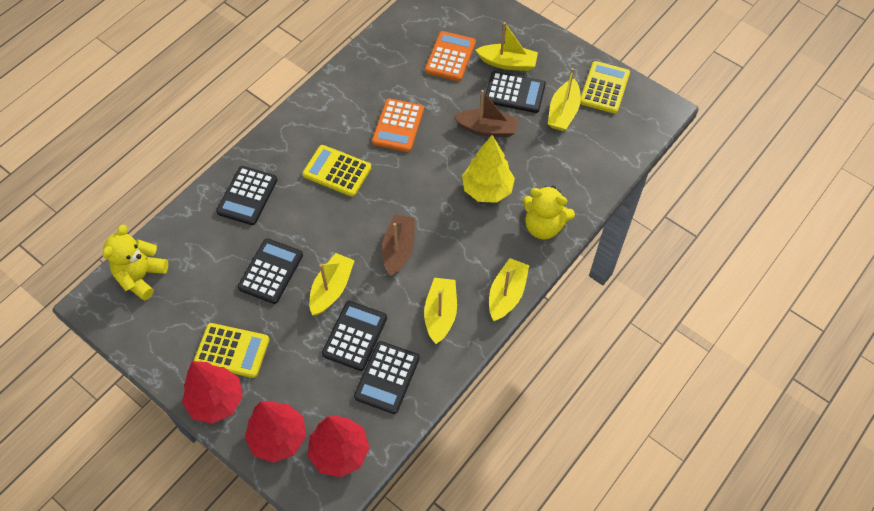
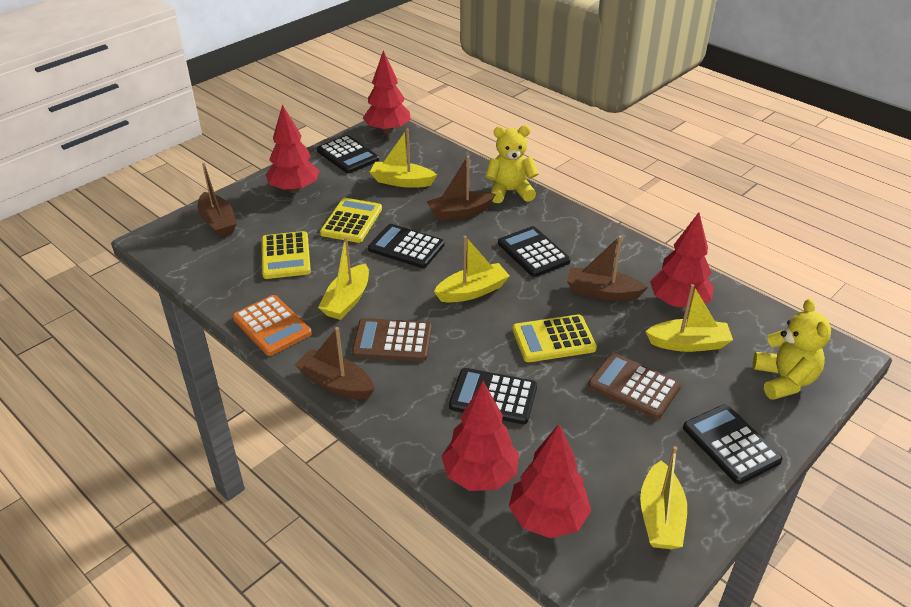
brown boat: 2 -> 4
brown calculator: 0 -> 2
orange calculator: 2 -> 1
red tree: 3 -> 5
yellow tree: 1 -> 0

